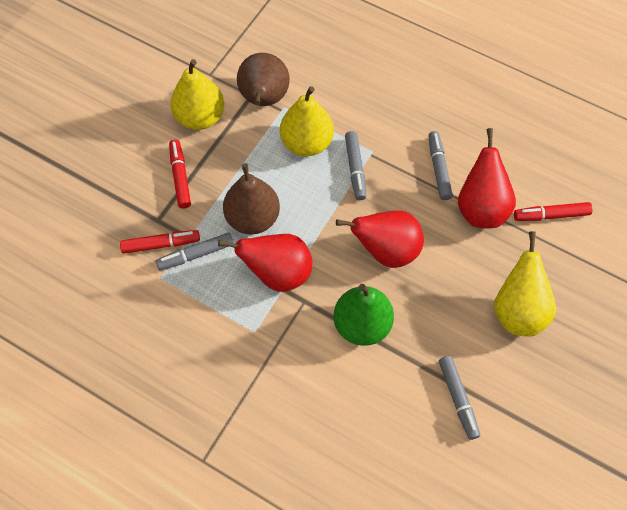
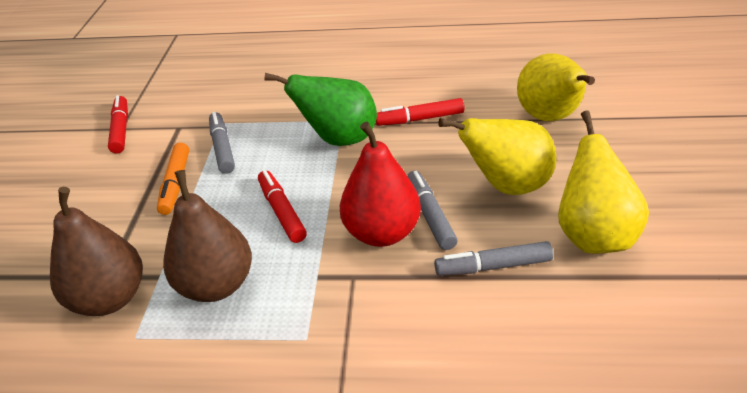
grey marker: 4 -> 3
orange marker: 0 -> 1
red pear: 3 -> 1

